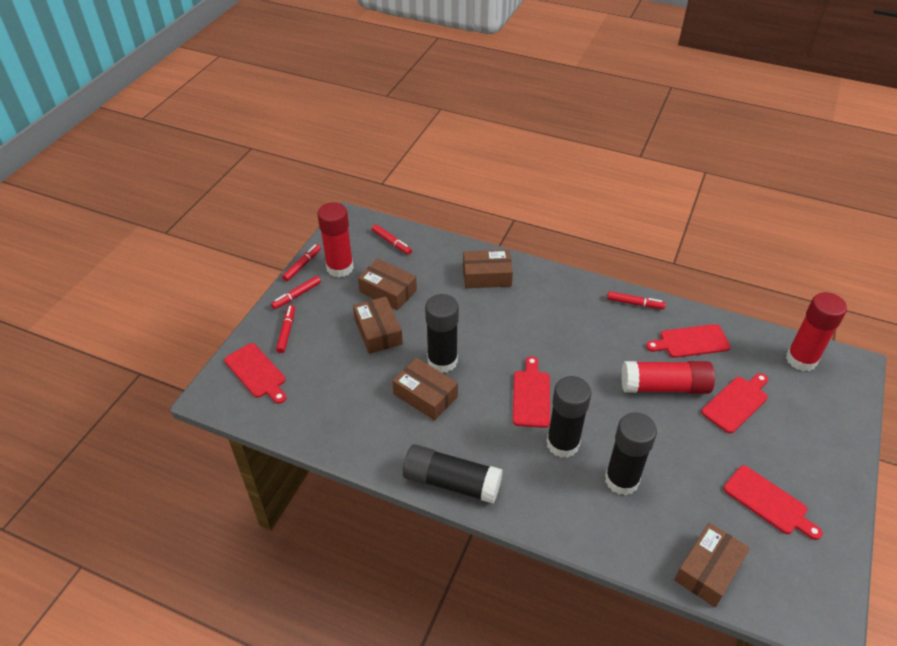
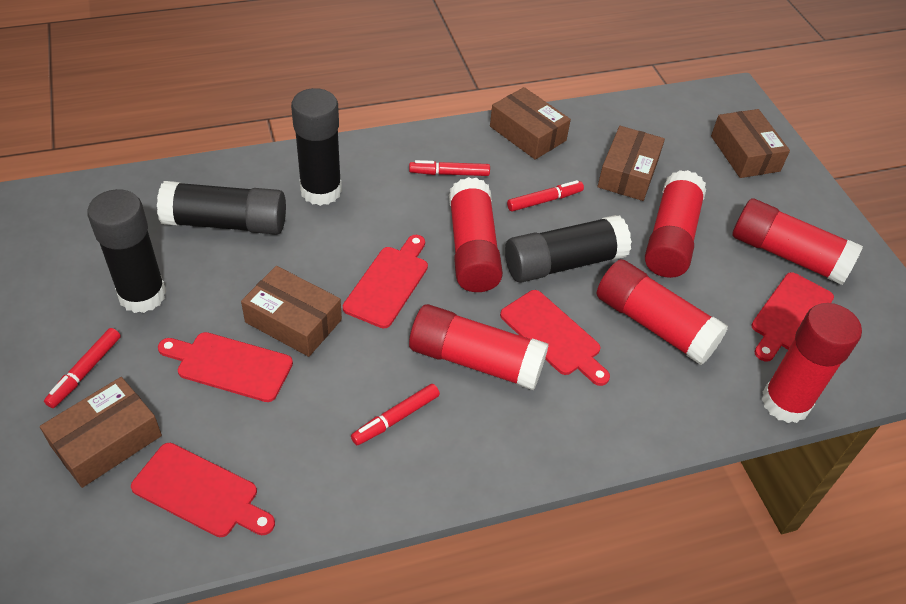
red glue stick: 3 -> 6
red marker: 5 -> 4

